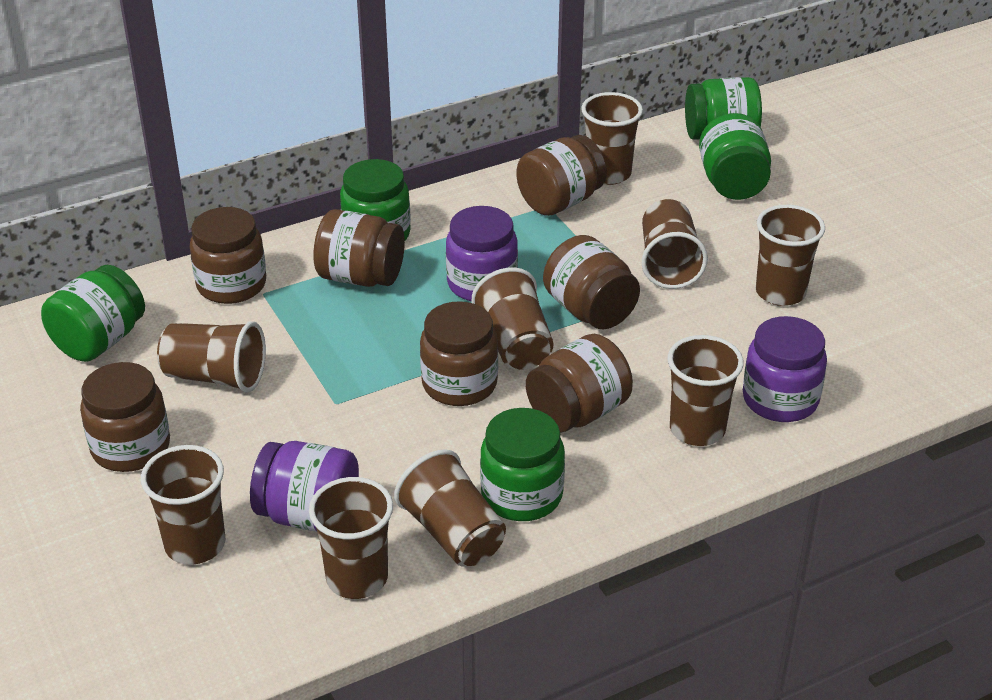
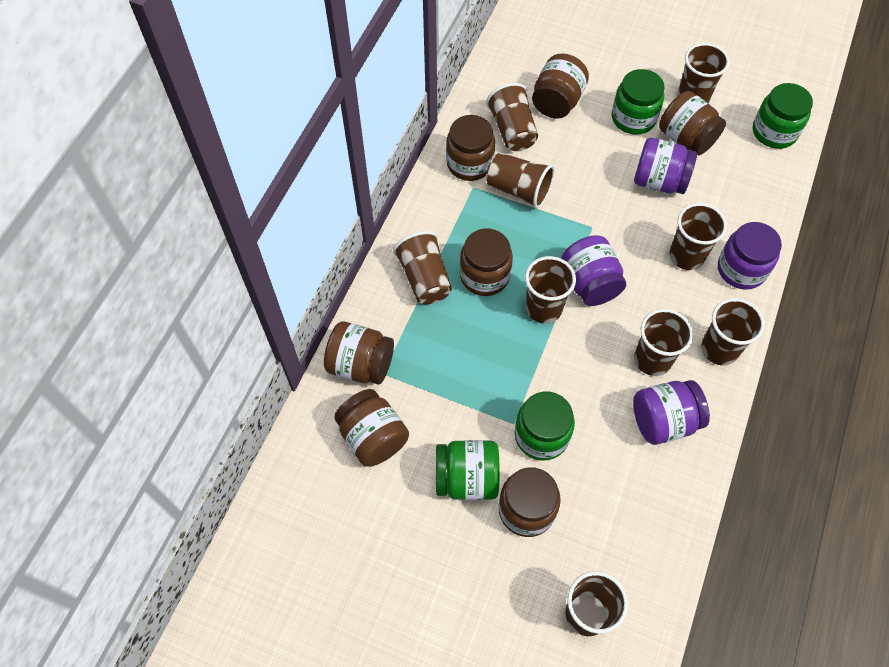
green jar: 5 -> 4
purple jar: 3 -> 4

